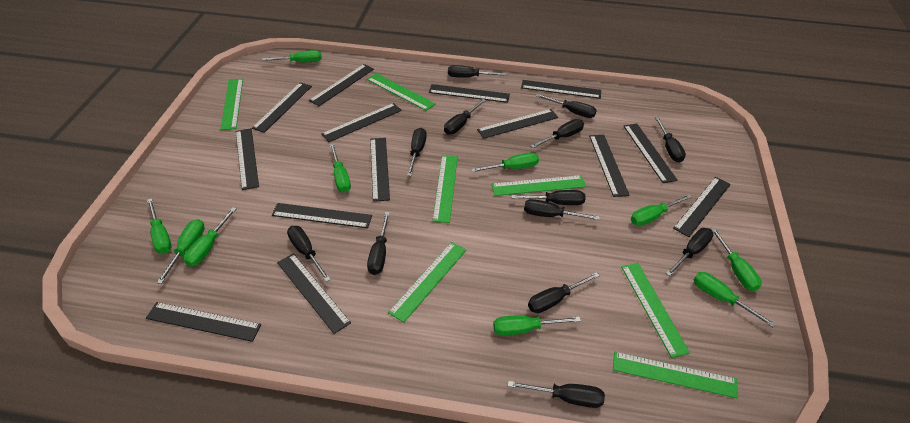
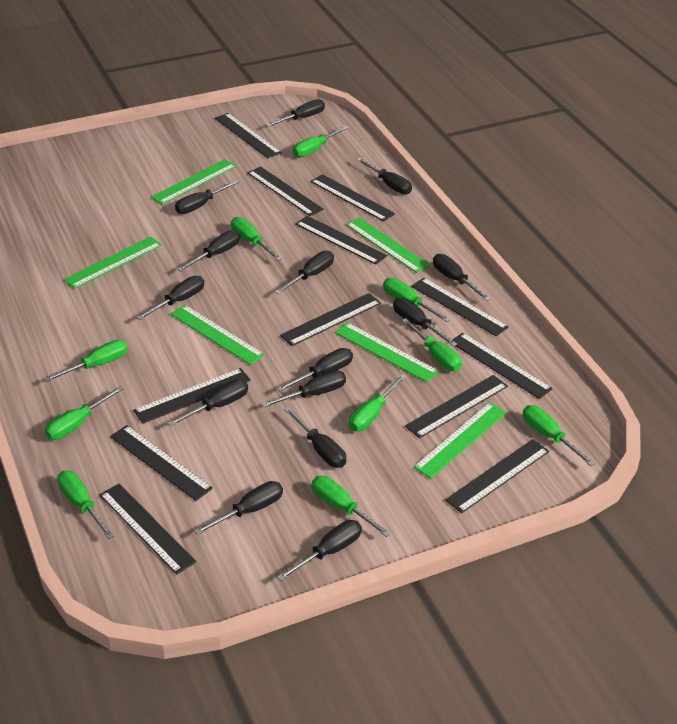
black ruler: 14 -> 12
black screwdriver: 13 -> 14
green ruler: 7 -> 6

